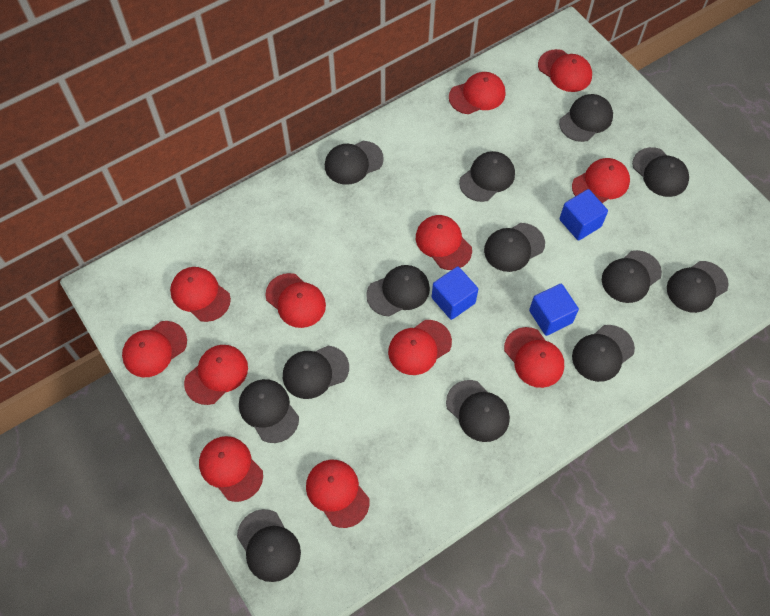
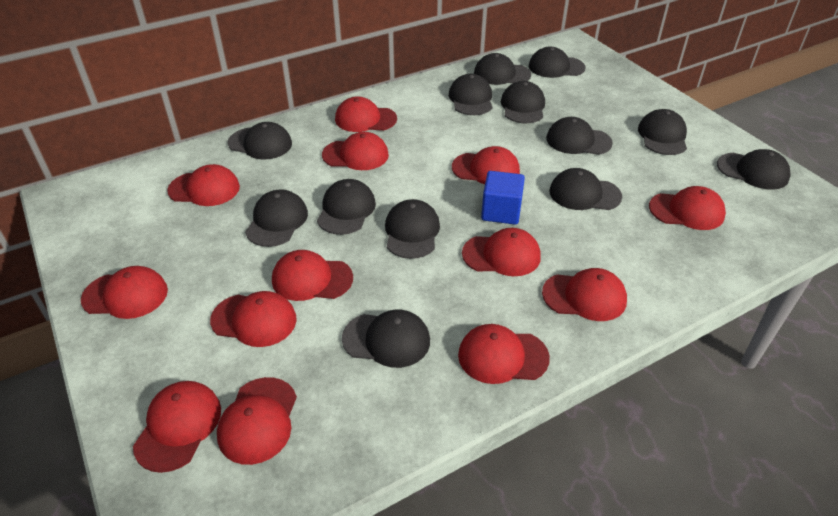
blue cube: 3 -> 1
red cap: 12 -> 13

